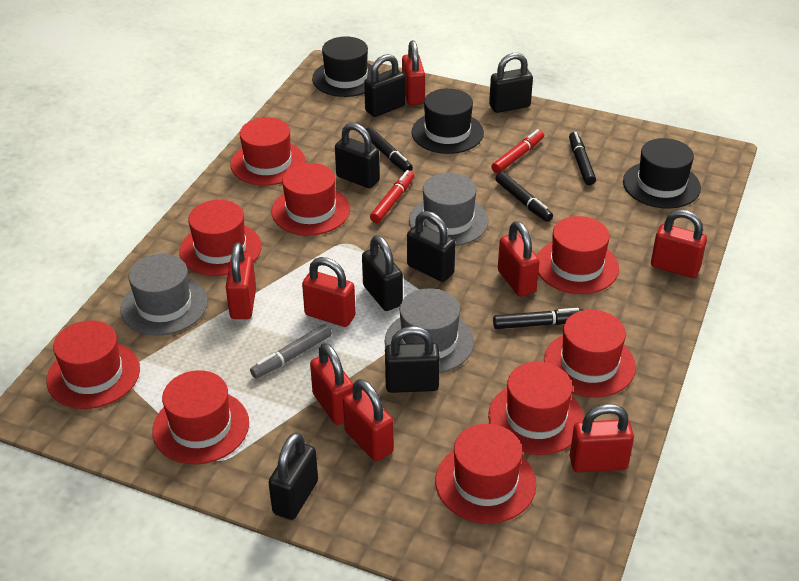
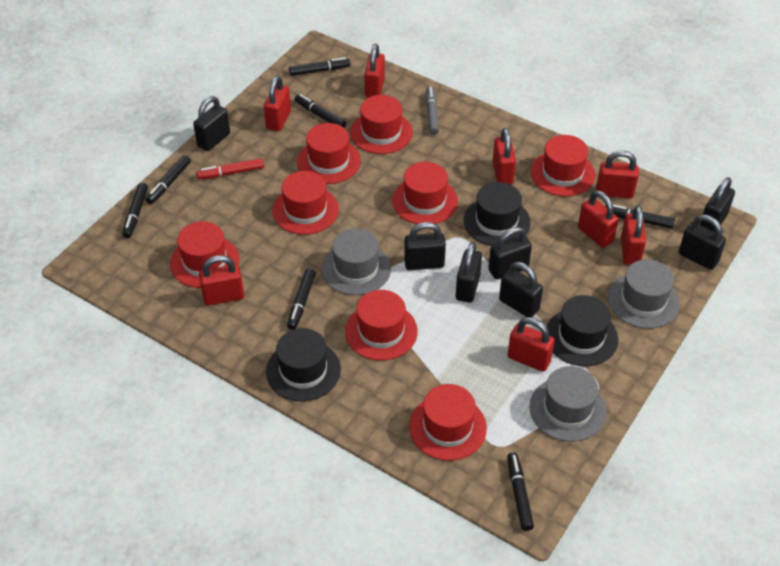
black marker: 4 -> 7
red hat: 9 -> 8
red marker: 2 -> 1

